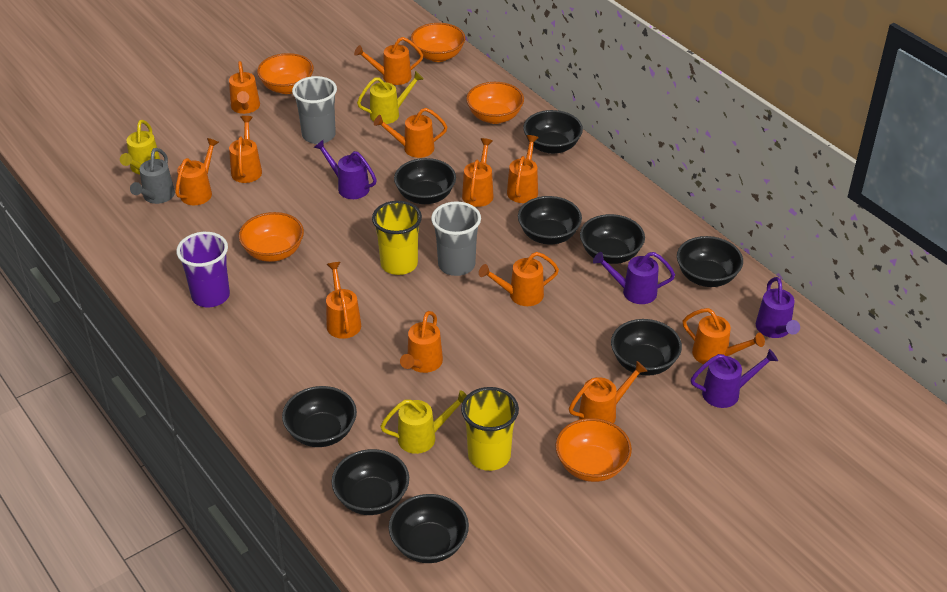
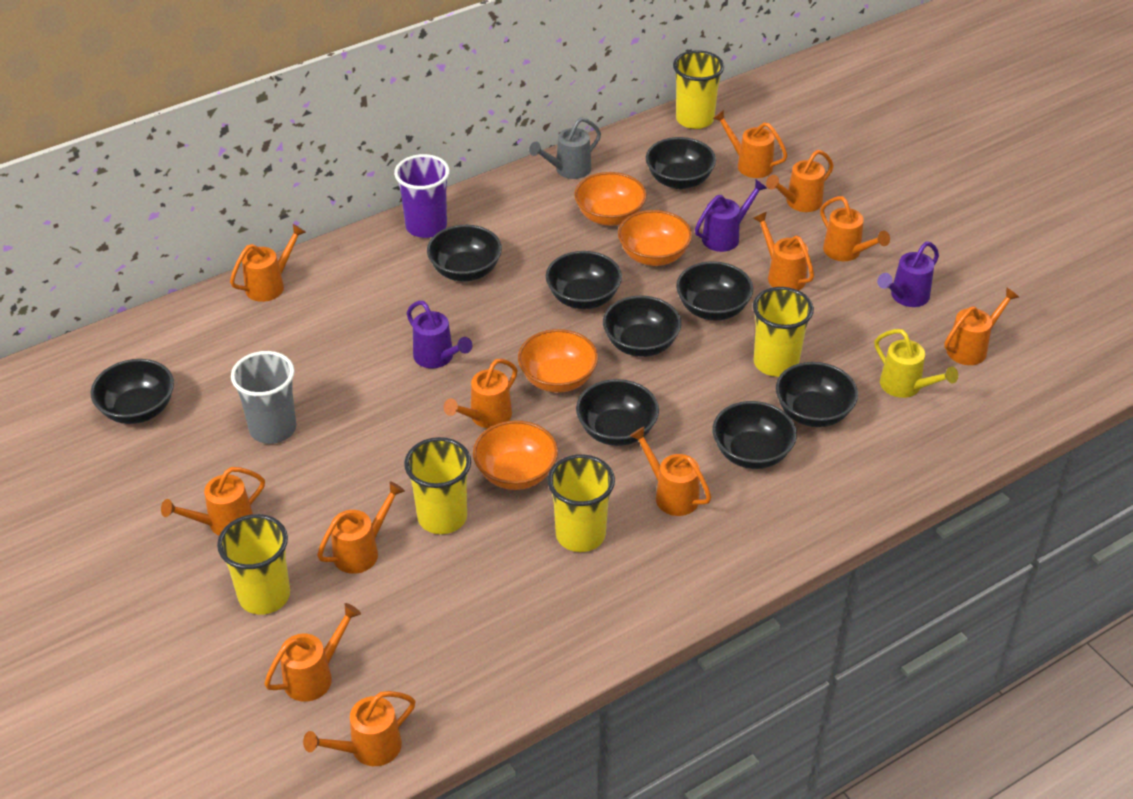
grey cup: 2 -> 1
orange bowl: 5 -> 4
purple watering can: 4 -> 3
yellow cup: 2 -> 5
yellow watering can: 3 -> 1

